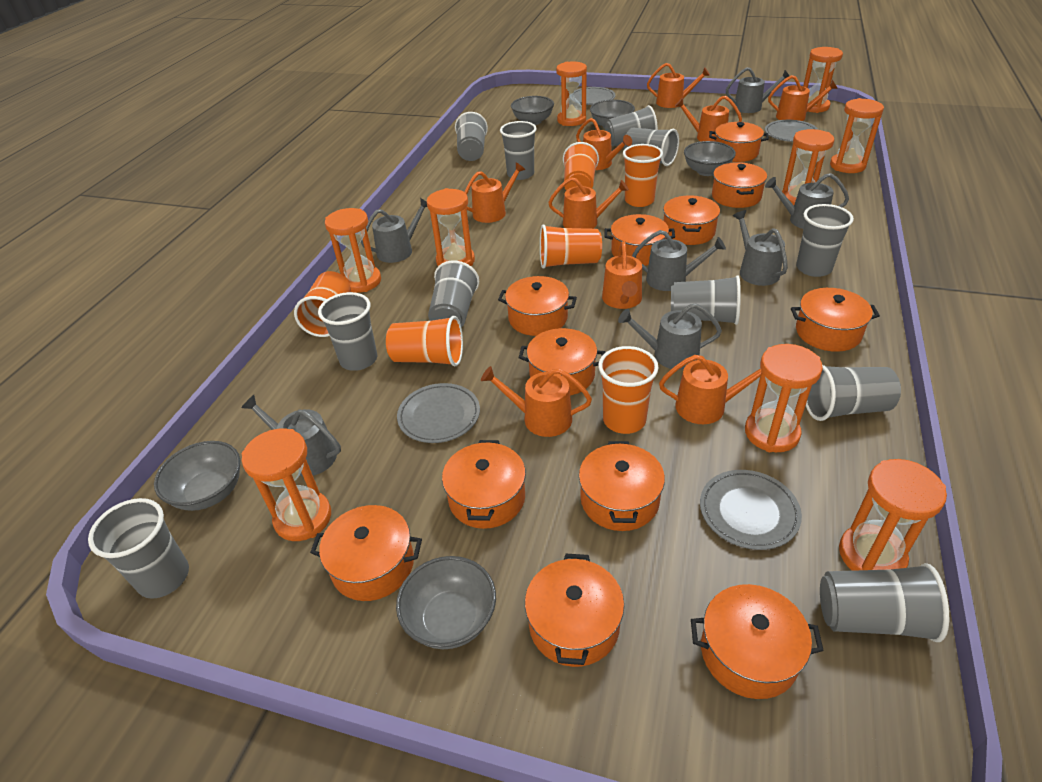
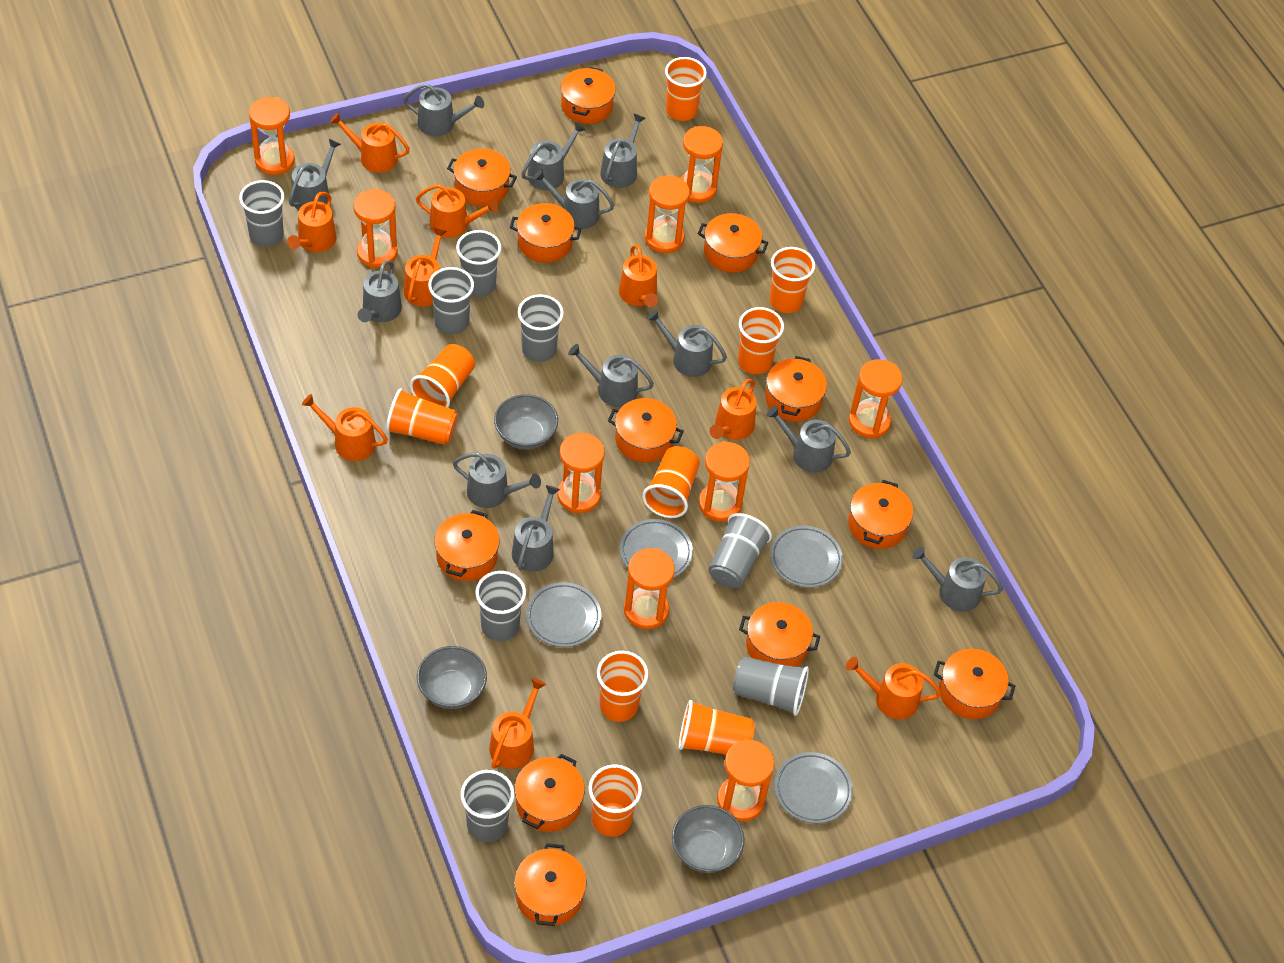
grey bowl: 5 -> 3
grey cup: 11 -> 8
grey watering can: 7 -> 12
orange cup: 6 -> 9

